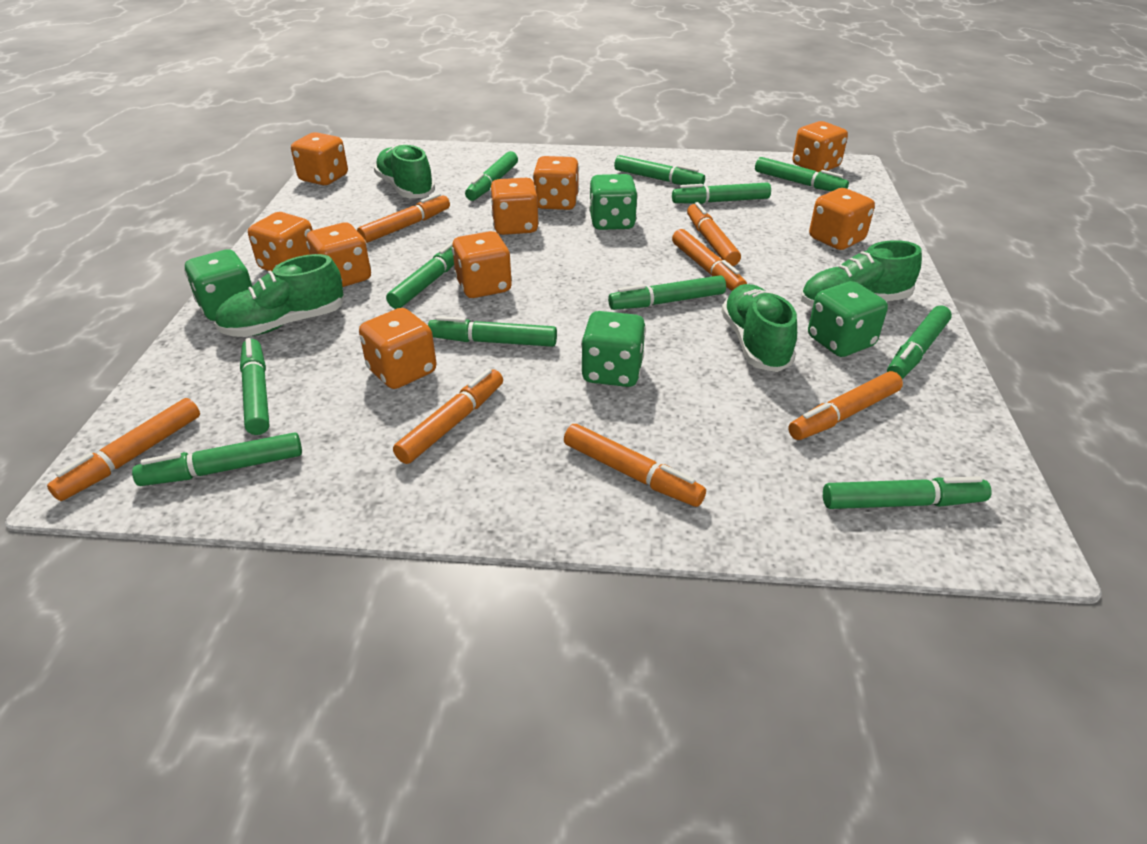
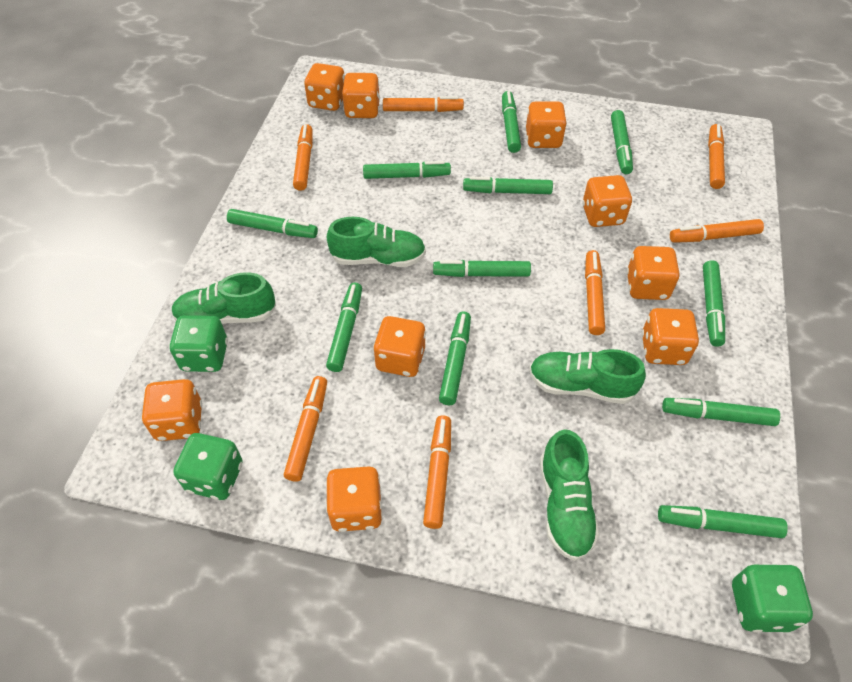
green dice: 4 -> 3

